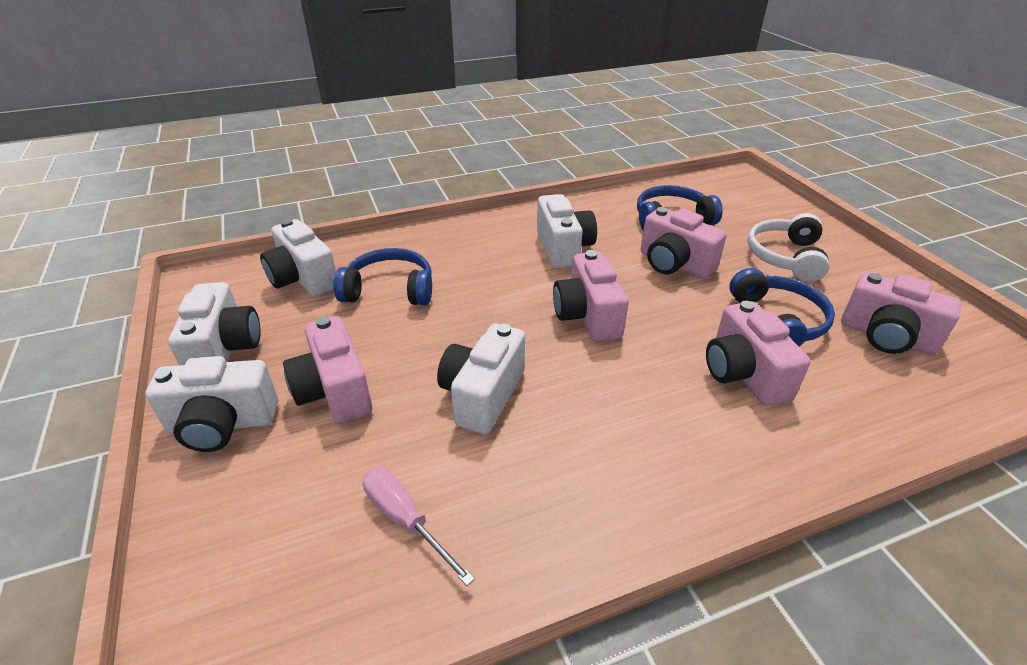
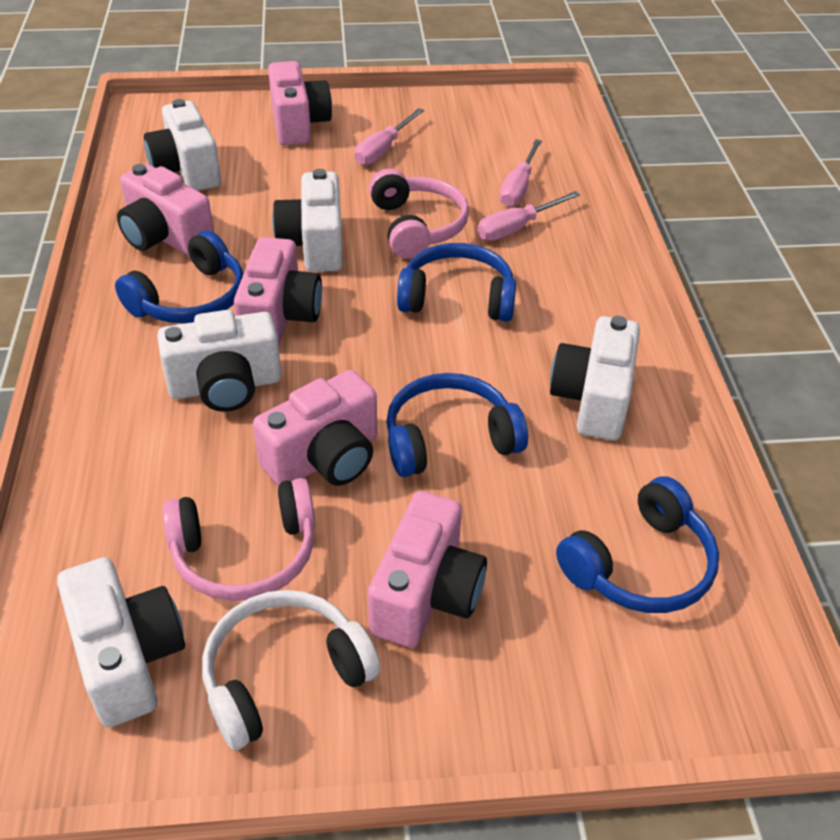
blue headphones: 3 -> 4
pink headphones: 0 -> 2
pink screwdriver: 1 -> 3

